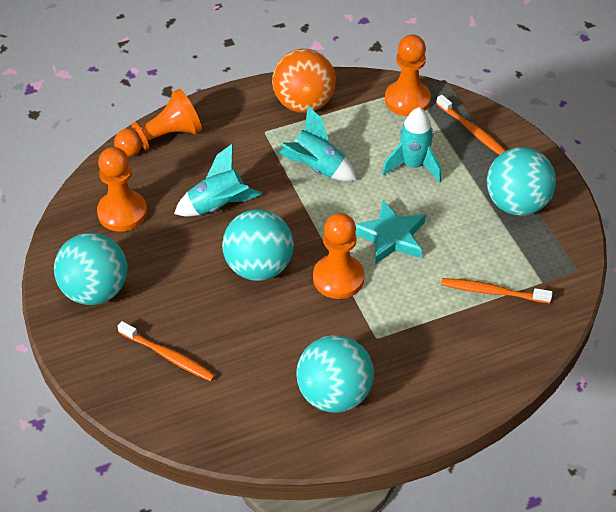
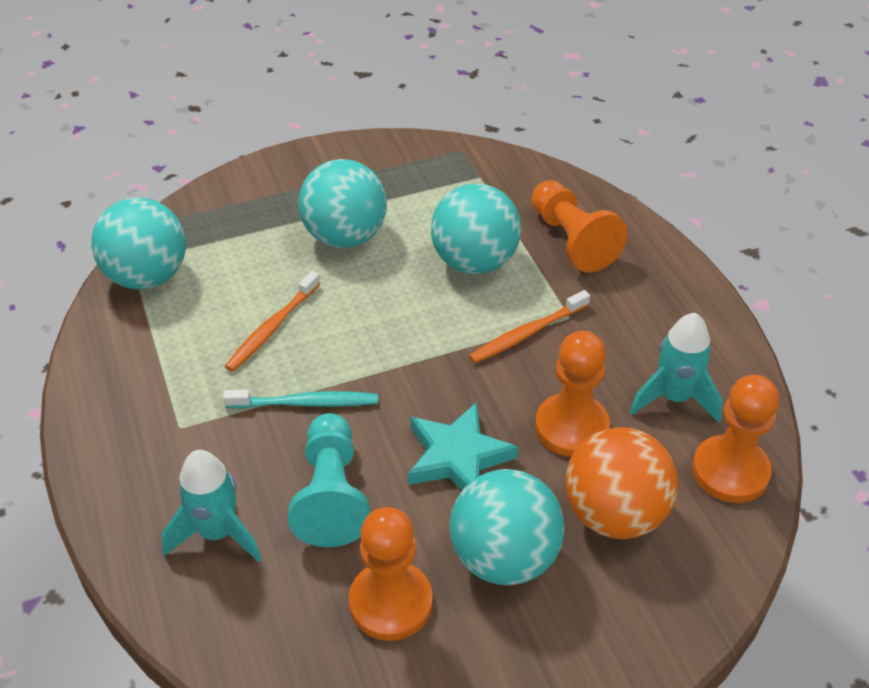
orange toothbrush: 3 -> 2
turquoise pawn: 0 -> 1
turquoise rocket: 3 -> 2
turquoise toothbrush: 0 -> 1

